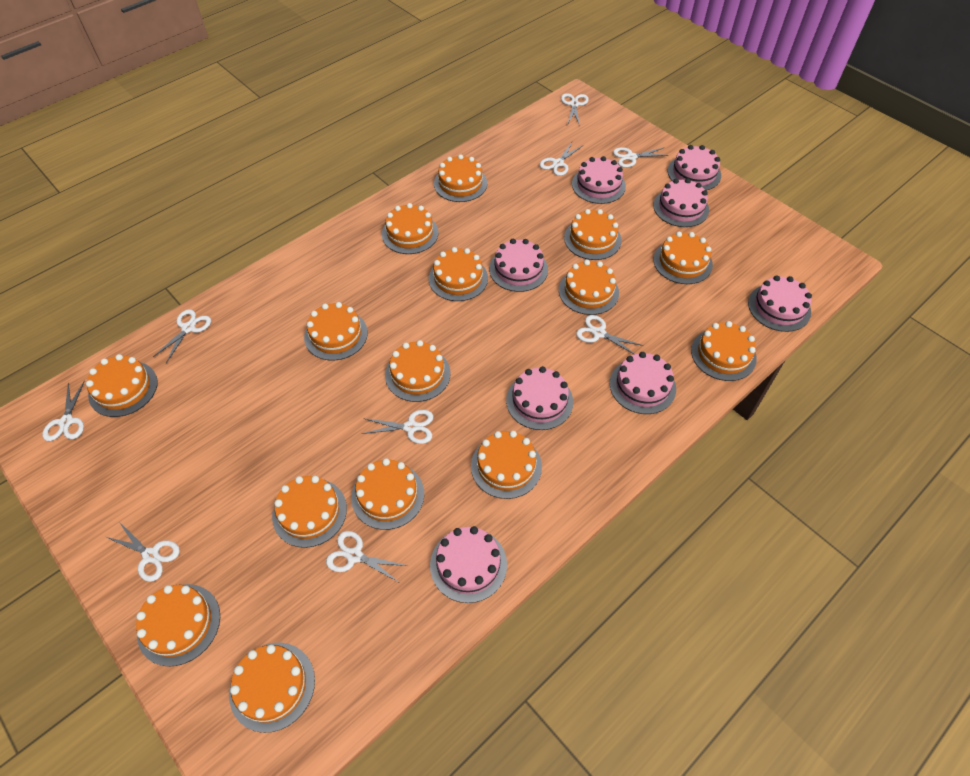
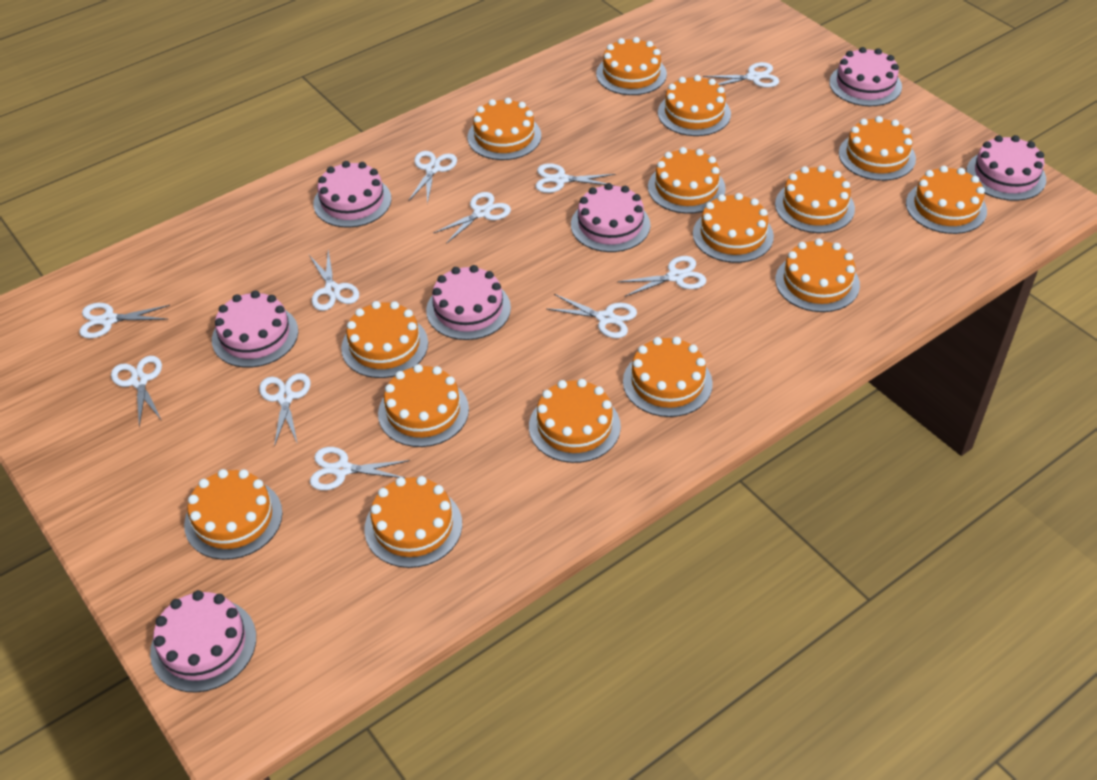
pink cake: 8 -> 7
white scissors: 9 -> 11

